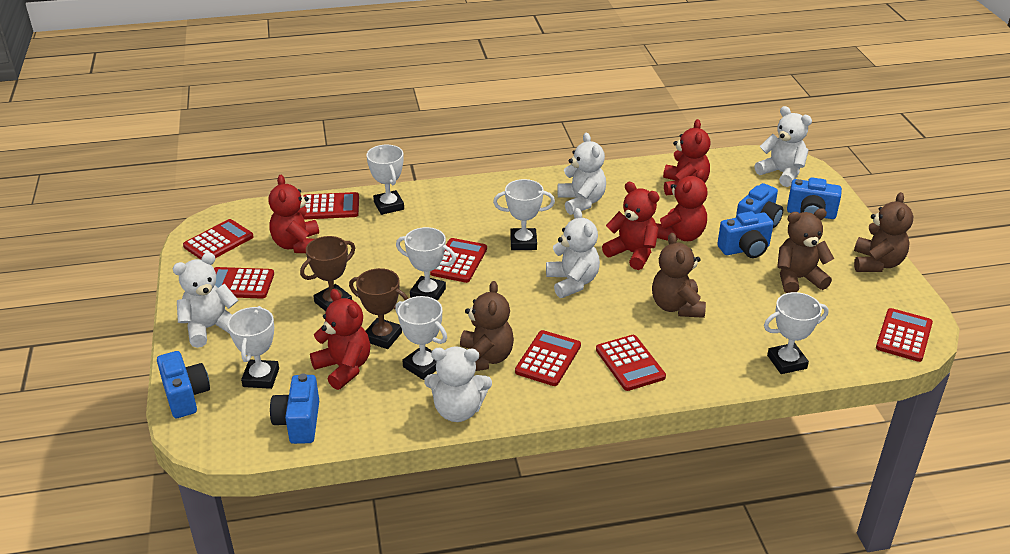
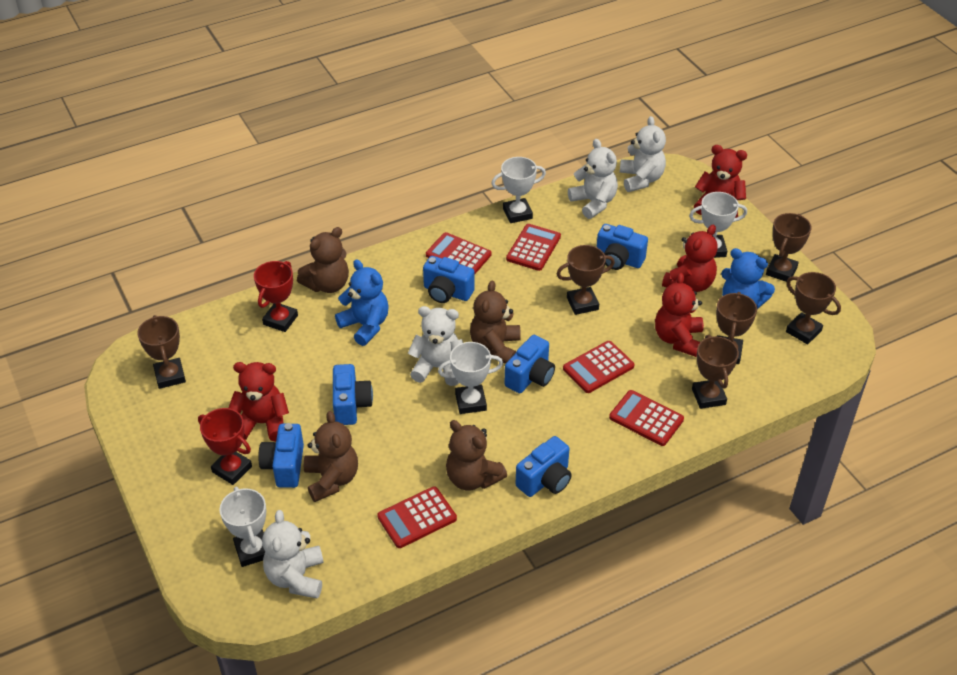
blue camera: 5 -> 6
blue teddy bear: 0 -> 2
brown trophy: 2 -> 6
red calculator: 7 -> 5
red teddy bear: 5 -> 4
red trophy: 0 -> 2
white teddy bear: 5 -> 4
white trophy: 6 -> 4

